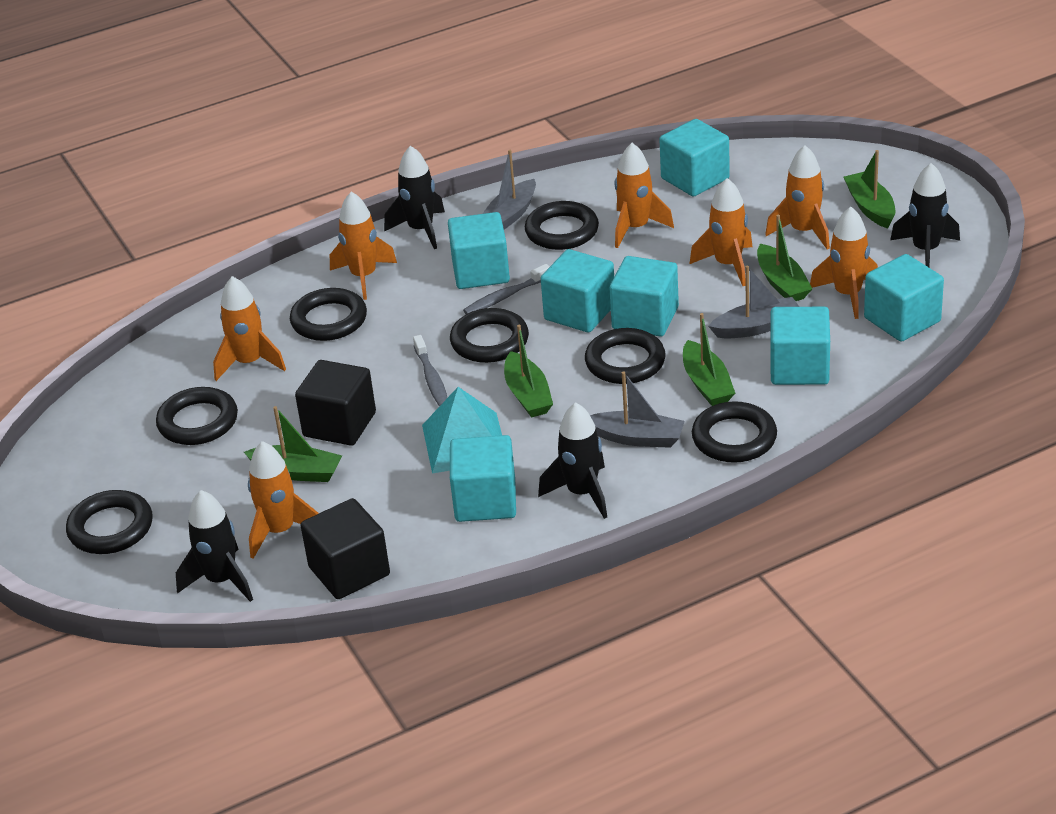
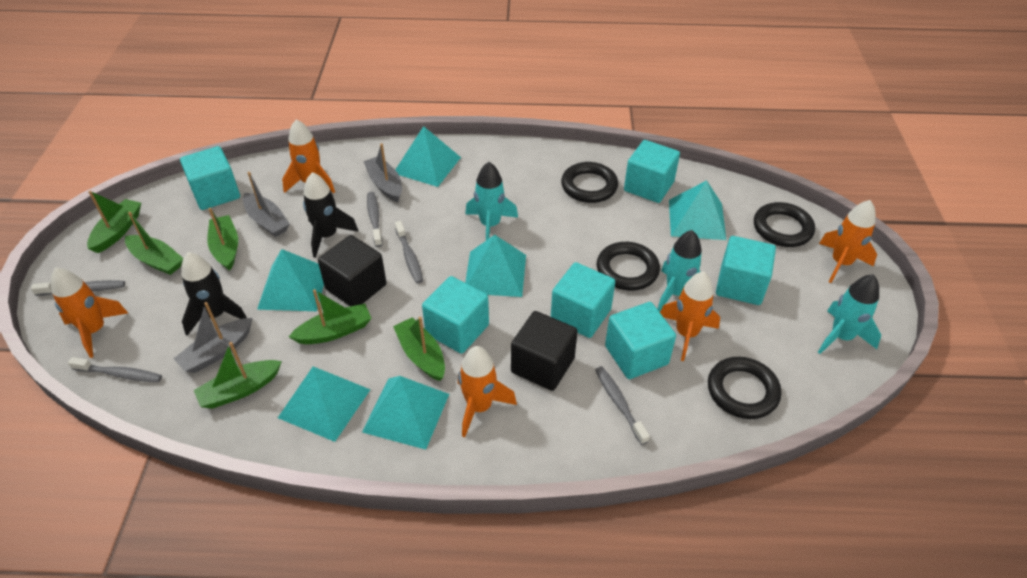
black ring: 7 -> 4
black rocket: 4 -> 2
green boat: 5 -> 6
grey toothbrush: 2 -> 5
orange rocket: 7 -> 5
turquoise cube: 7 -> 6
turquoise pyramid: 1 -> 6
turquoise rocket: 0 -> 3

